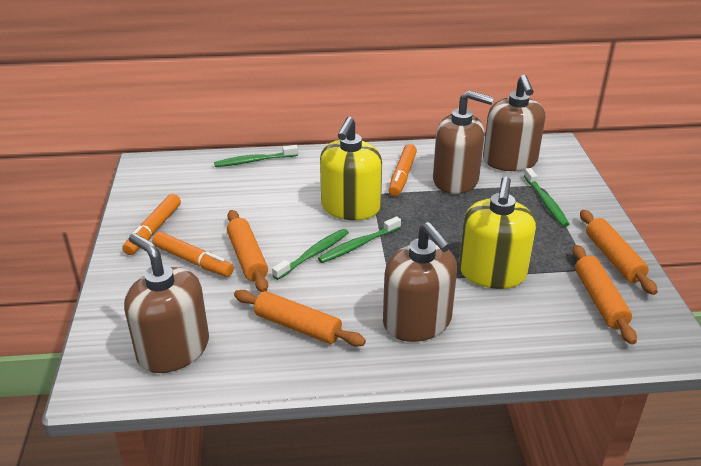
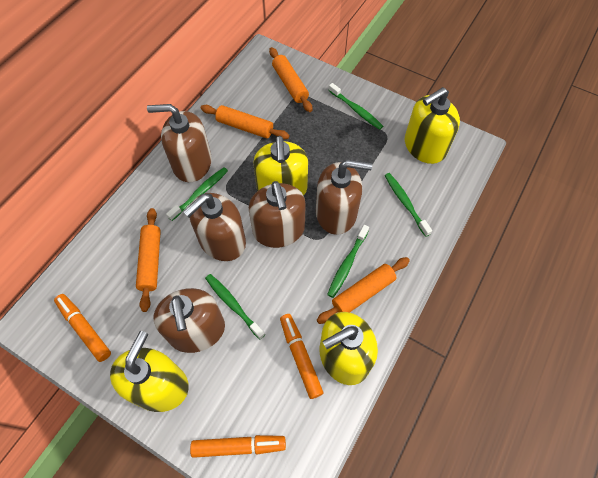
brown soap dispenser: 4 -> 5
green toothbrush: 4 -> 5
yellow soap dispenser: 2 -> 4

